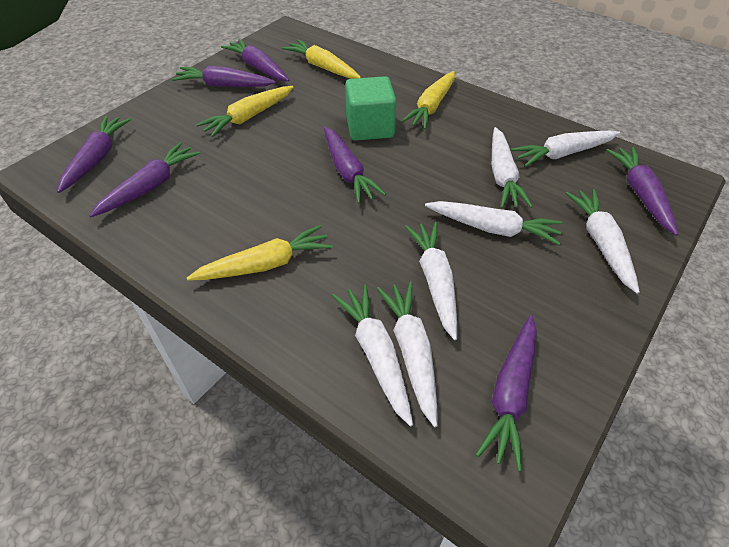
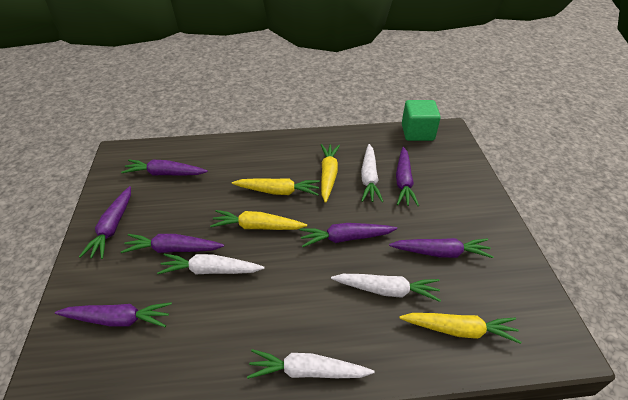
white carrot: 7 -> 4

